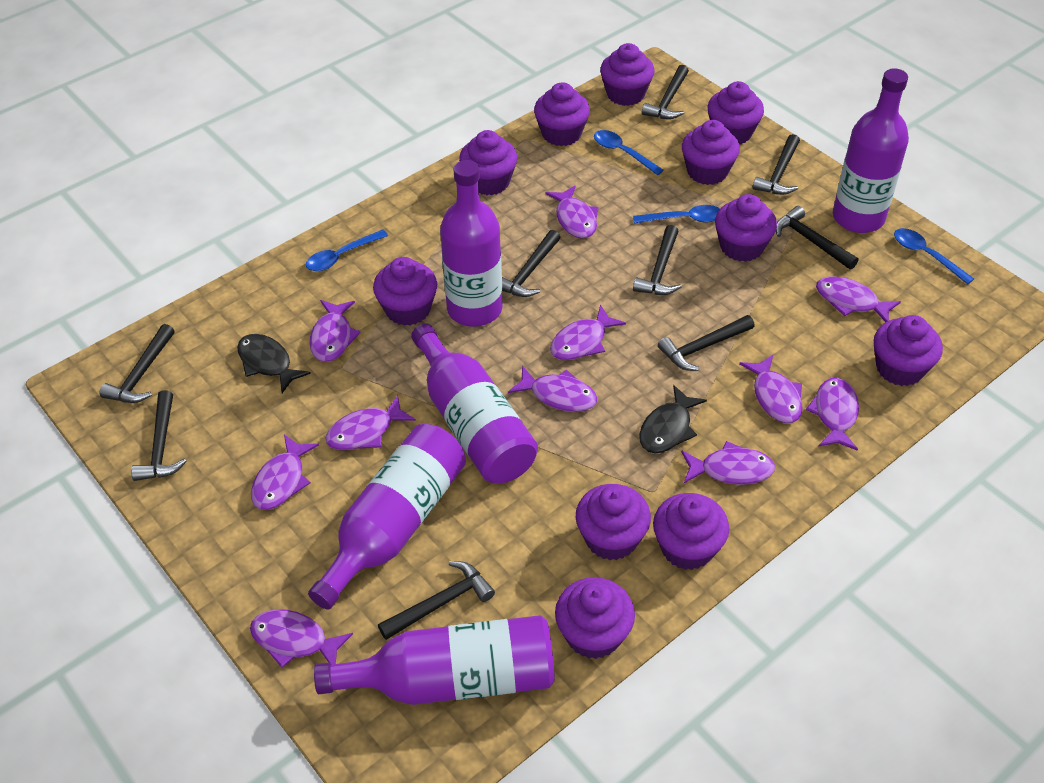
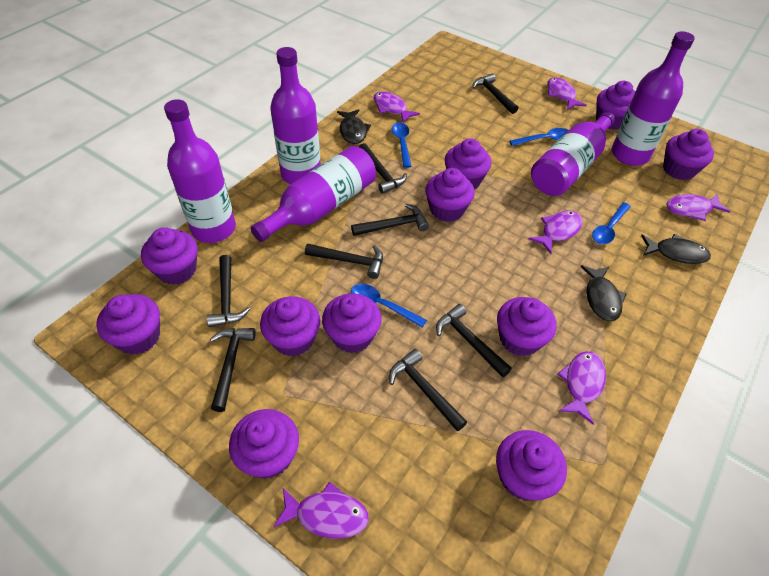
black fish: 2 -> 3
black hammer: 9 -> 8
purple fish: 11 -> 6

